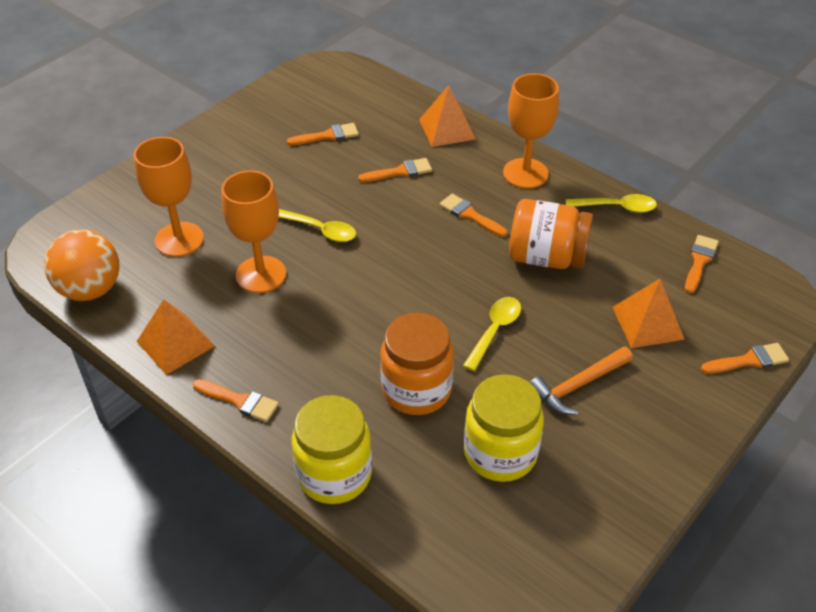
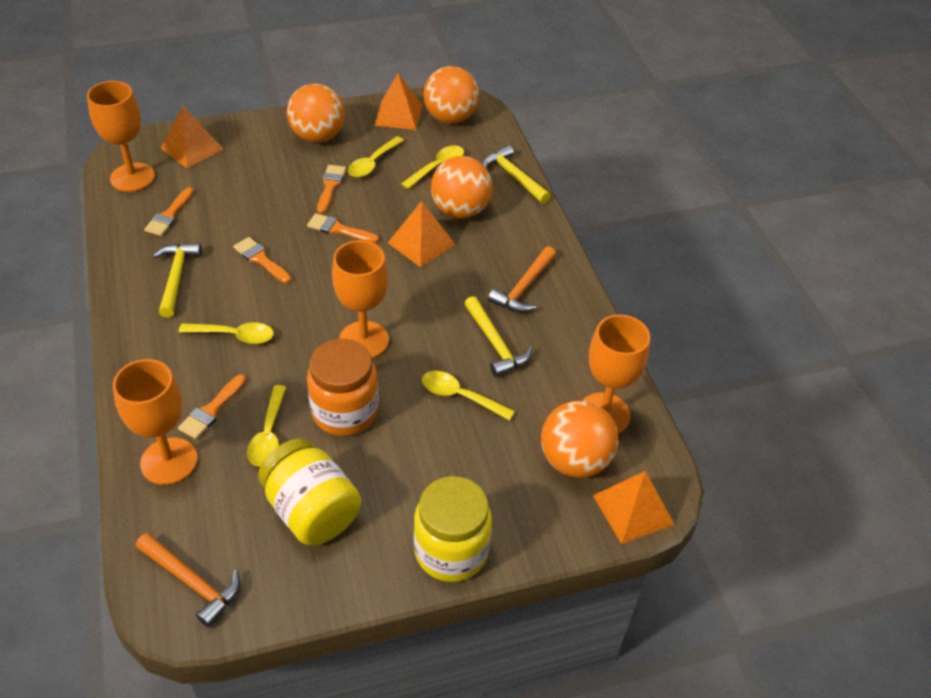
orange ball: 1 -> 4
orange brush: 6 -> 5
orange goblet: 3 -> 4
orange hammer: 1 -> 2
orange jar: 2 -> 1
orange pyramid: 3 -> 4
yellow hammer: 0 -> 3
yellow spoon: 3 -> 5

